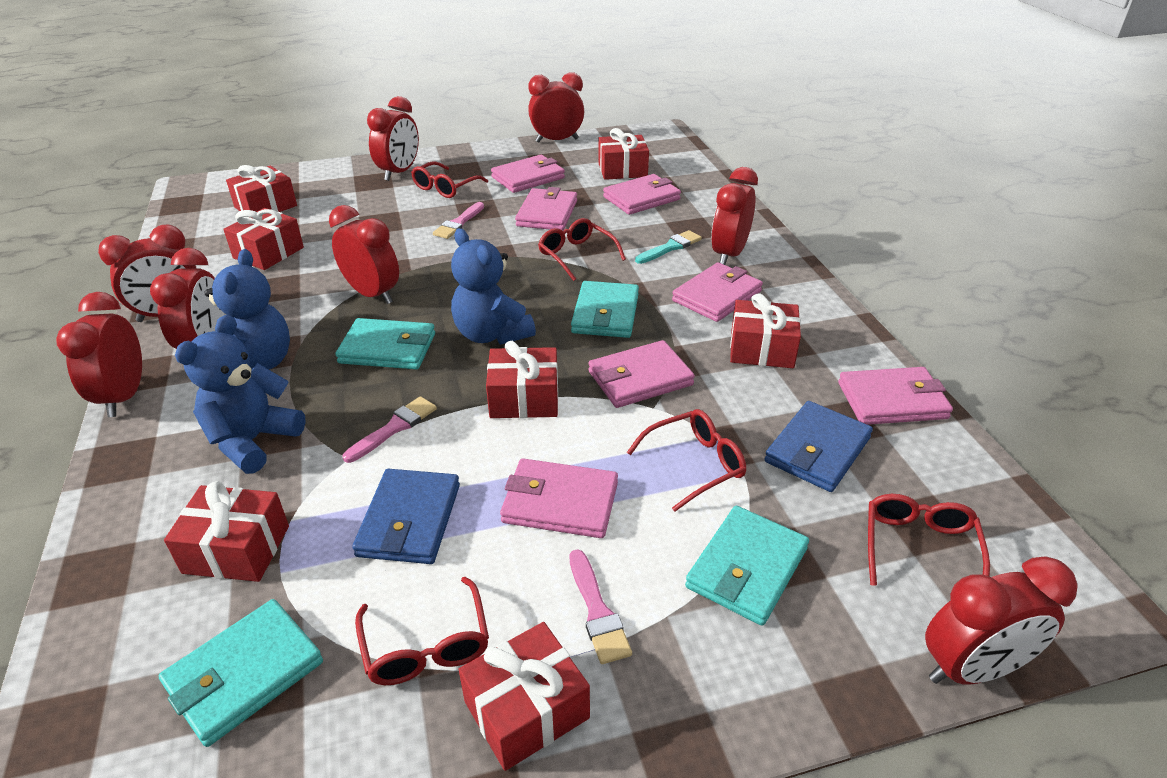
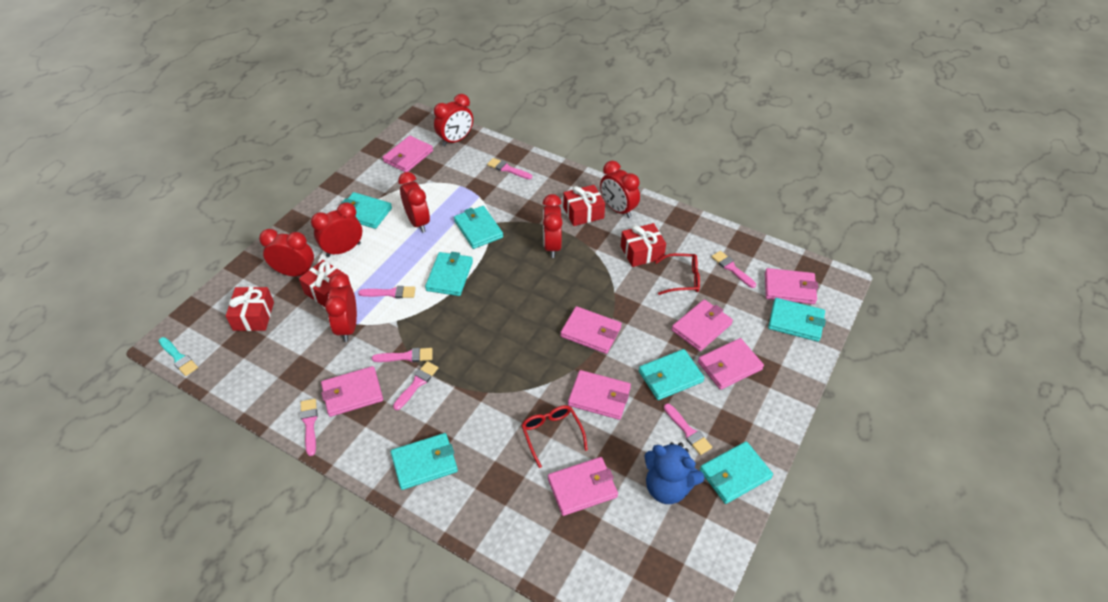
blue teddy bear: 3 -> 1
blue wallet: 2 -> 0
pink brush: 3 -> 7
pink wallet: 7 -> 8
red clock: 8 -> 7
red gift: 7 -> 4
red glasses: 5 -> 2
turquoise wallet: 4 -> 7

